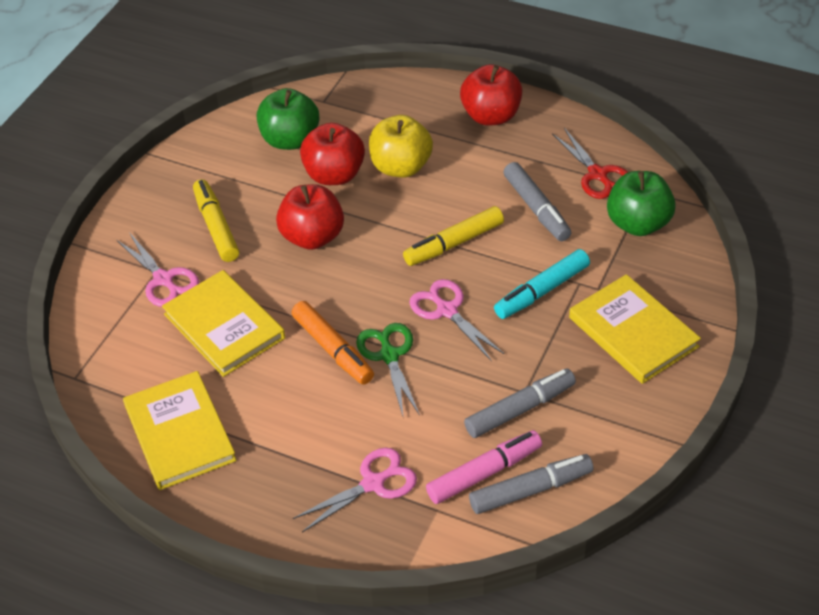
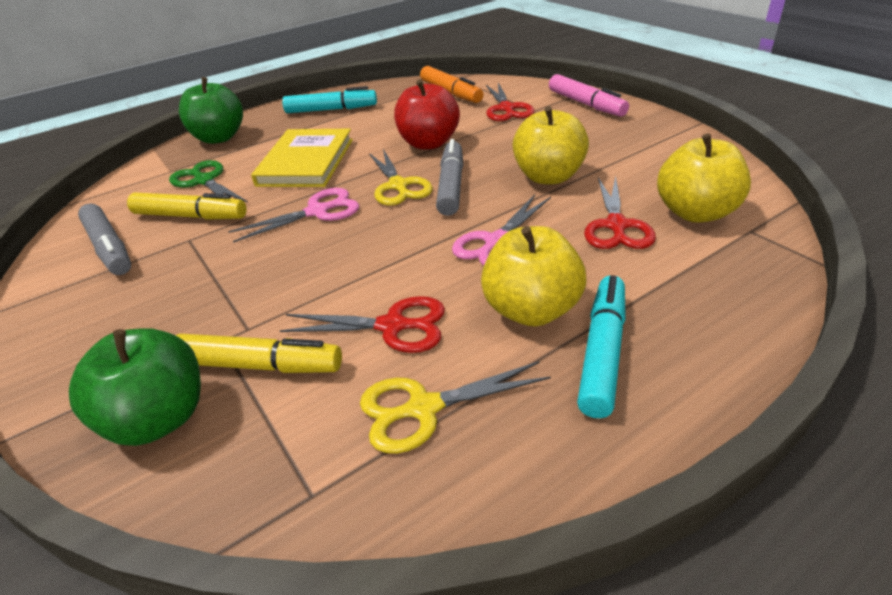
grey marker: 3 -> 2
pink scissors: 3 -> 2
red apple: 3 -> 1
red scissors: 1 -> 3
turquoise marker: 1 -> 2
yellow apple: 1 -> 3
yellow book: 3 -> 1
yellow scissors: 0 -> 2

